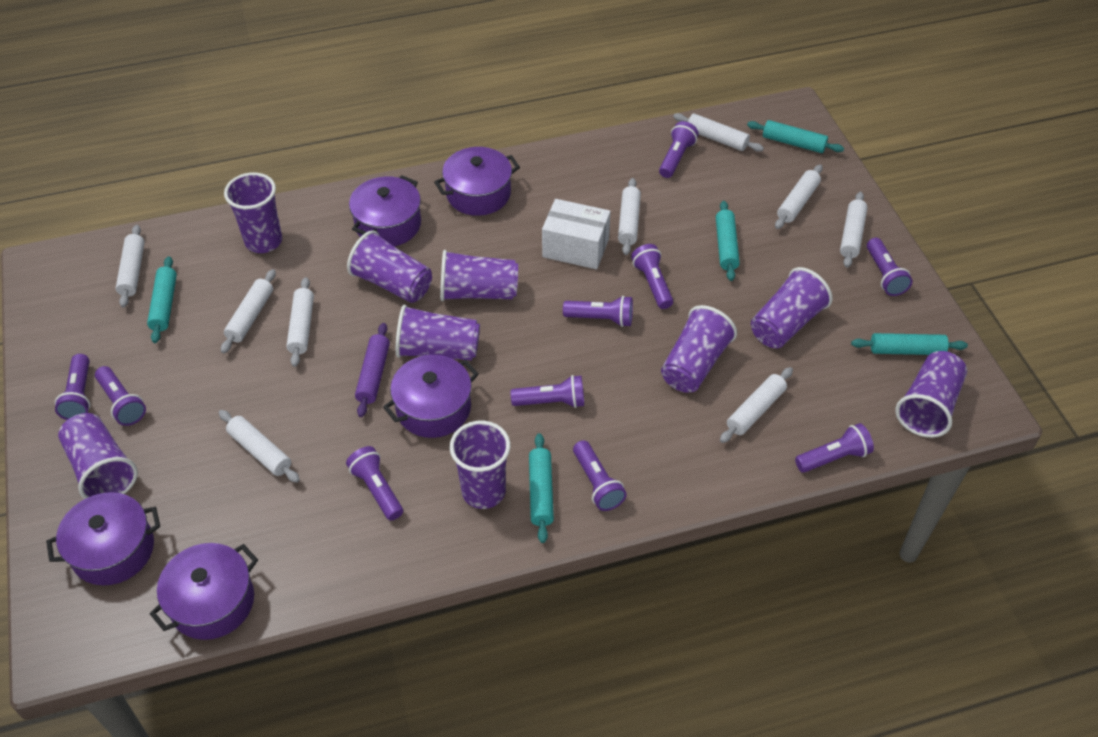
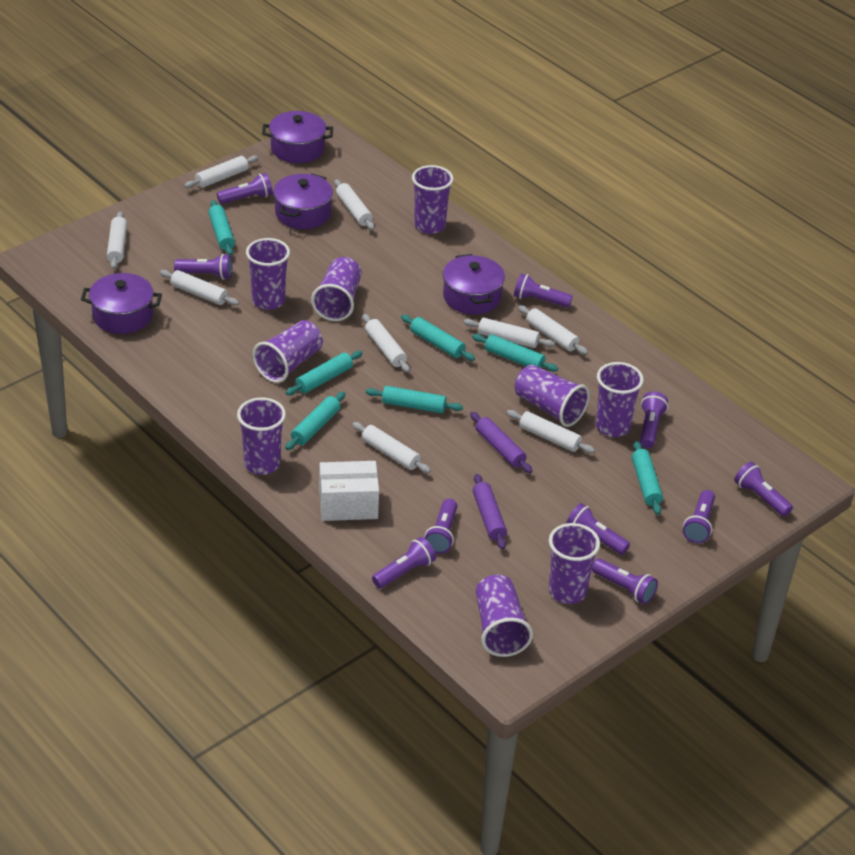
purple pot: 5 -> 4
purple rolling pin: 1 -> 2
turquoise rolling pin: 5 -> 7

